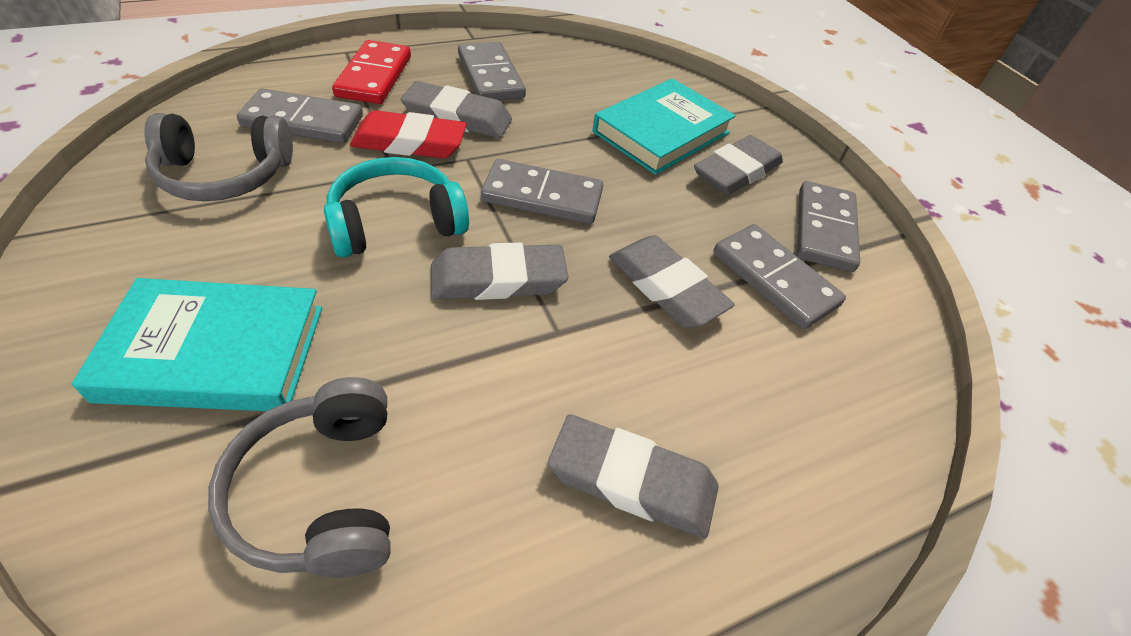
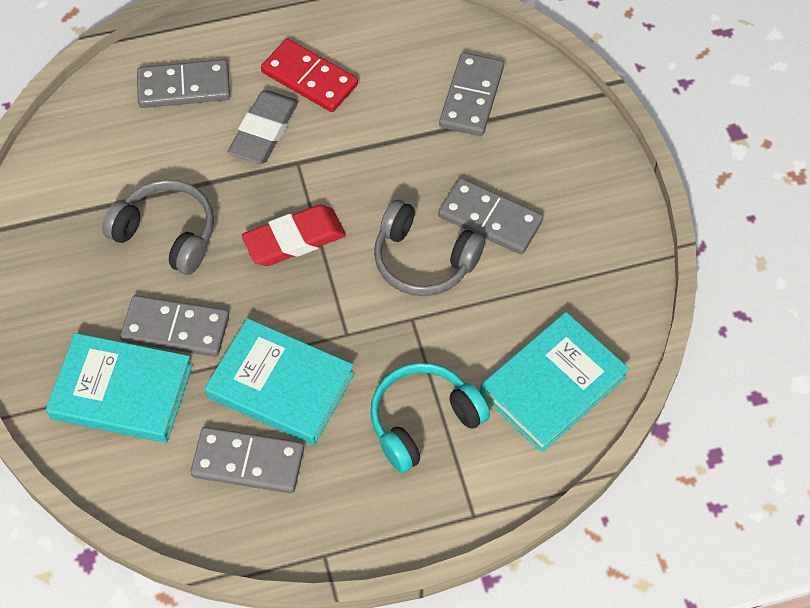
grey eraser: 5 -> 1
turquoise book: 2 -> 3

